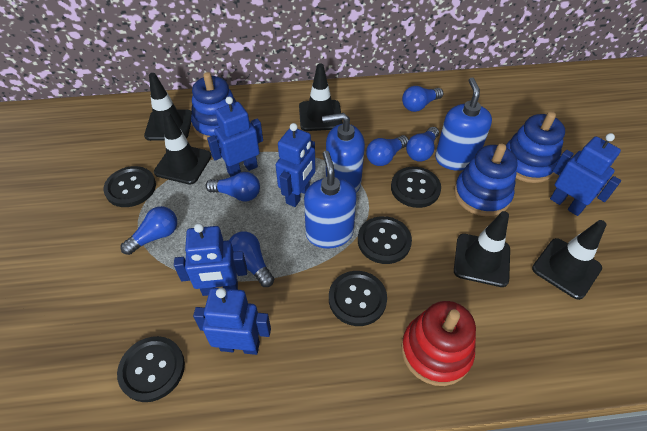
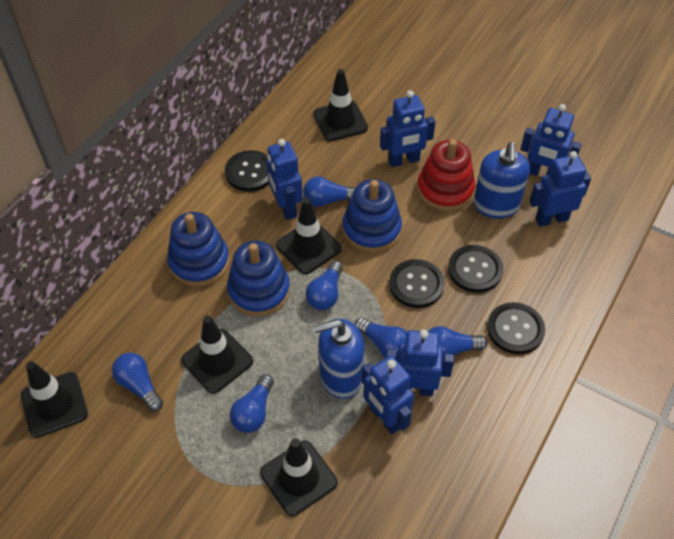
black button: 5 -> 4
blue robot: 5 -> 6
blue soap dispenser: 3 -> 2

